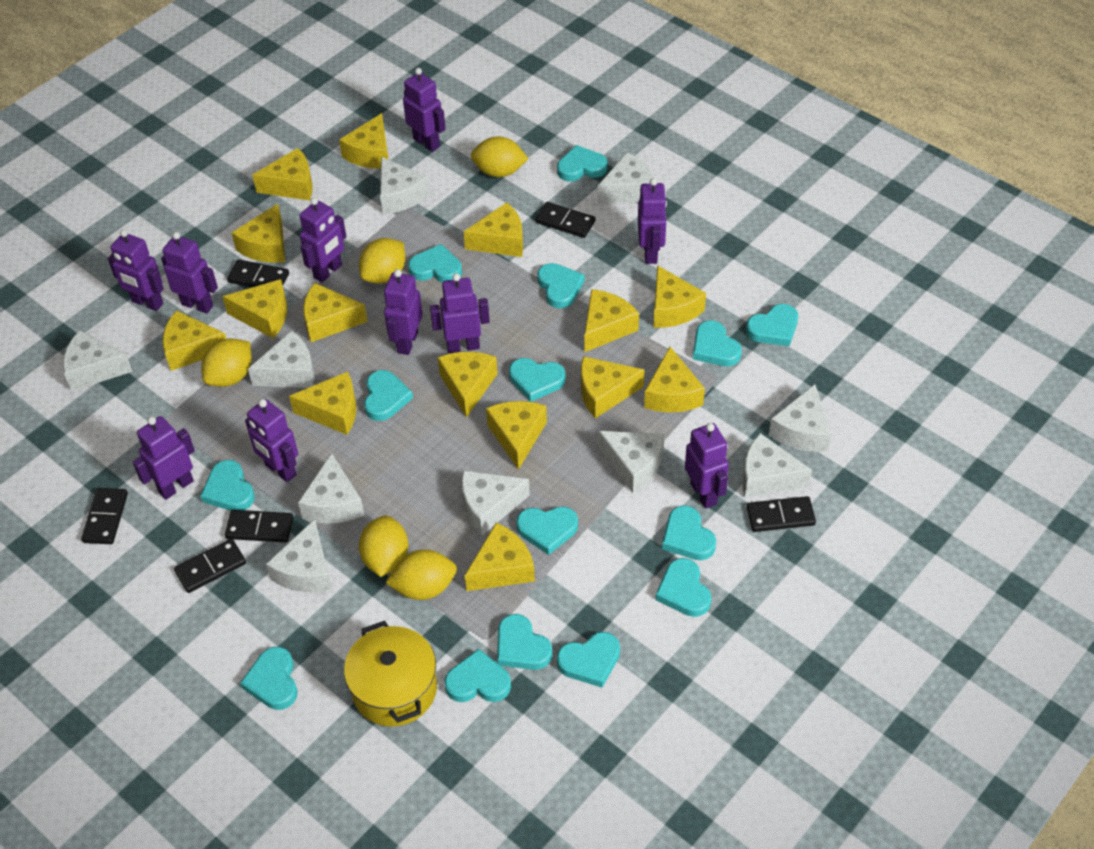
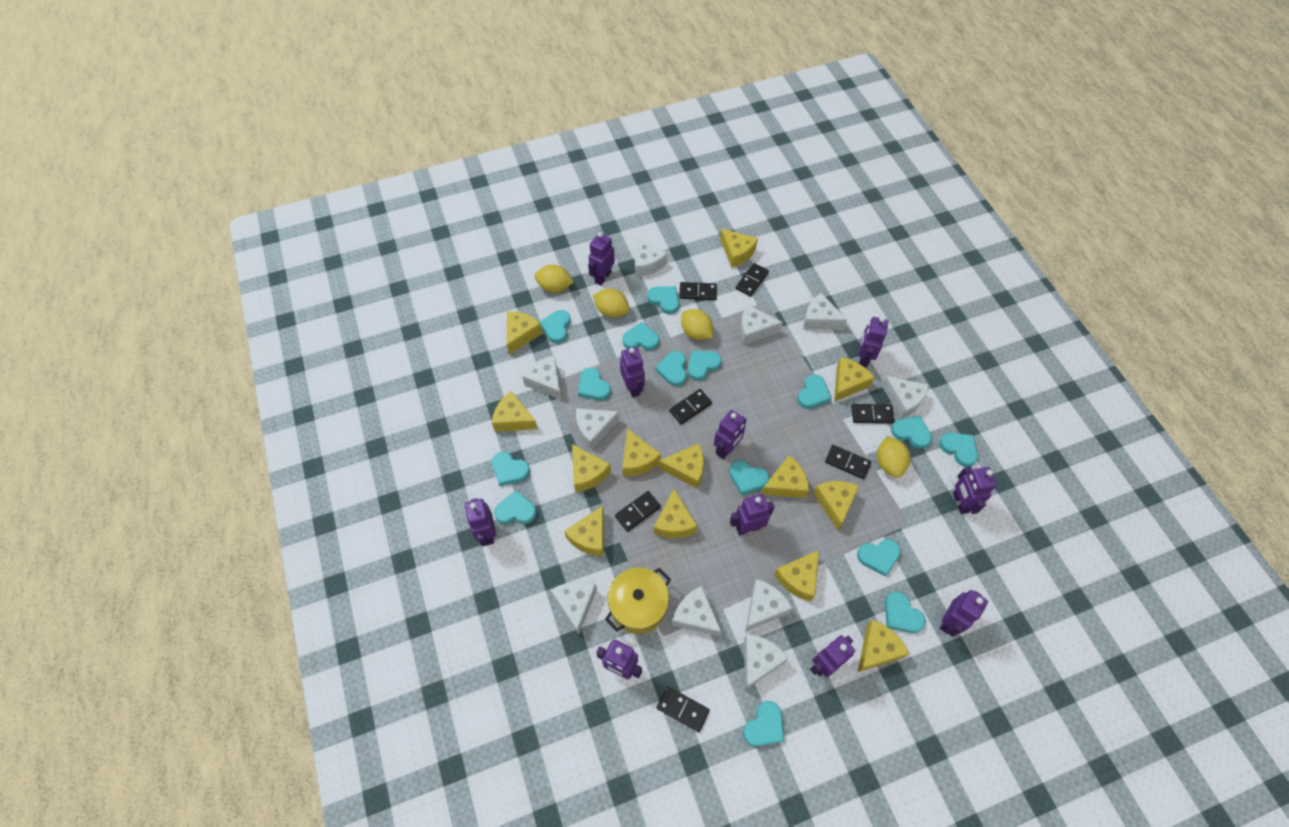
black domino: 6 -> 7
yellow cheese: 15 -> 13
yellow lemon: 5 -> 4

